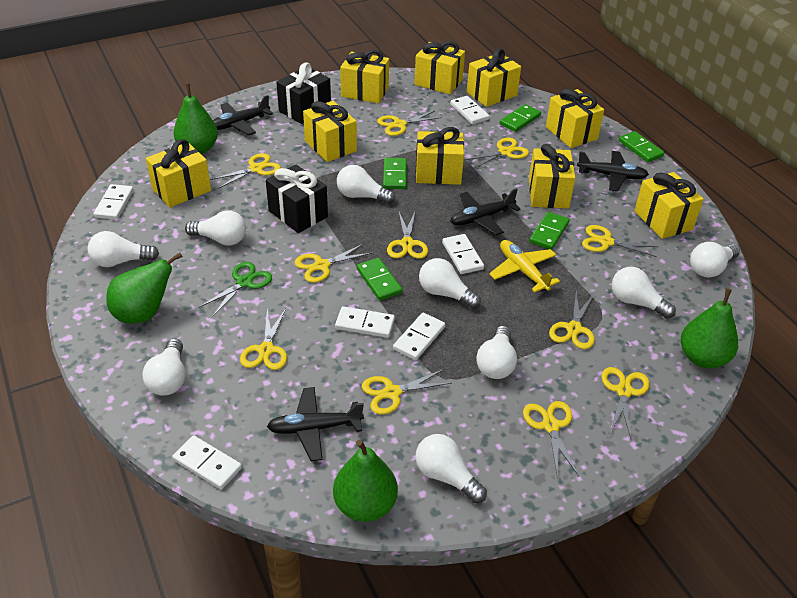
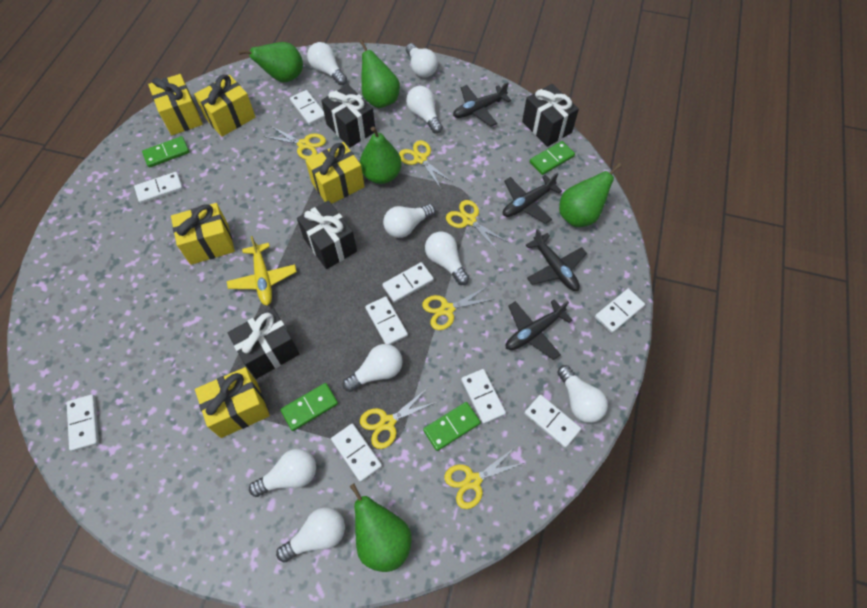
black gift: 2 -> 4
green domino: 5 -> 4
green pear: 4 -> 5
green scissors: 1 -> 0
white domino: 6 -> 9
yellow gift: 9 -> 5
yellow scissors: 11 -> 6

